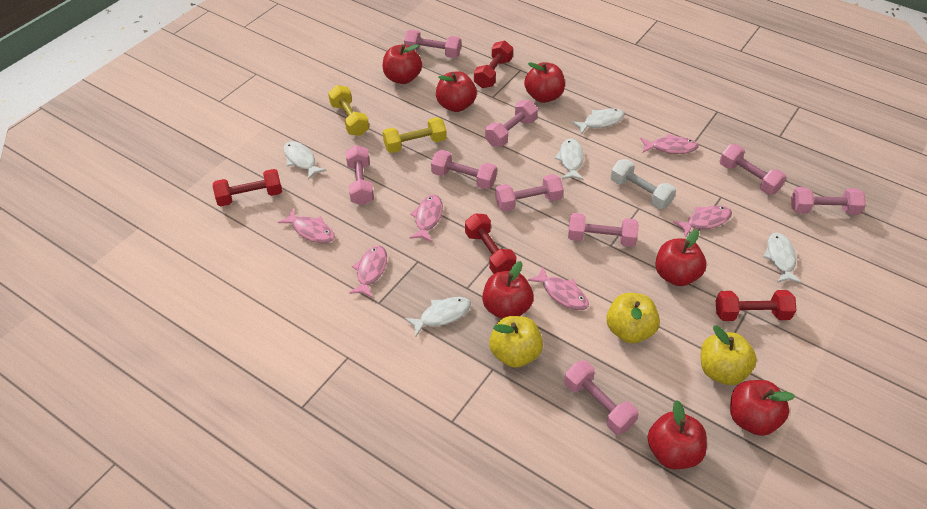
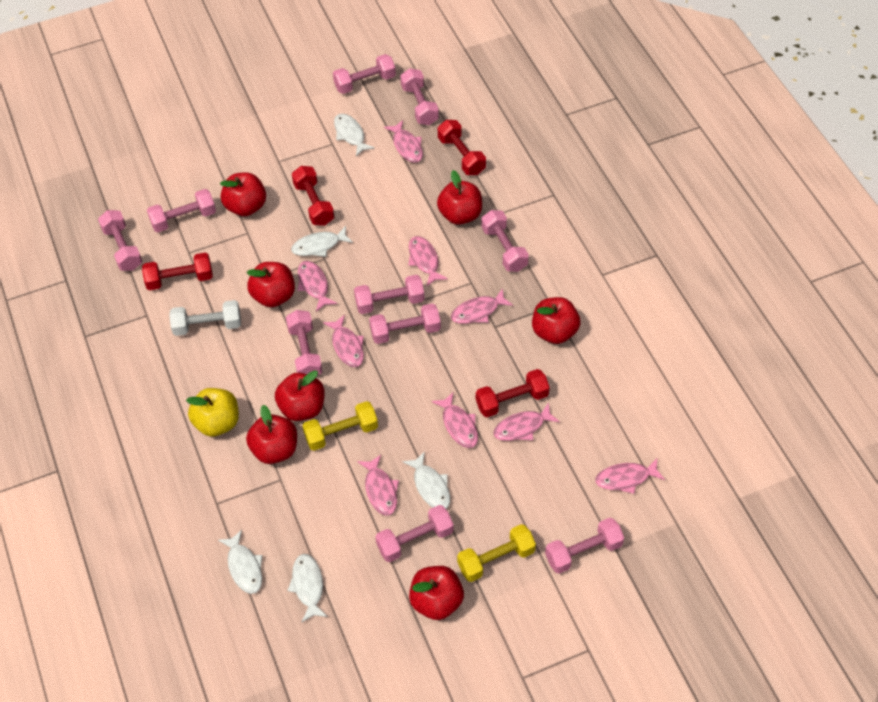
pink dumbbell: 9 -> 10
pink fish: 6 -> 9
yellow apple: 3 -> 1

